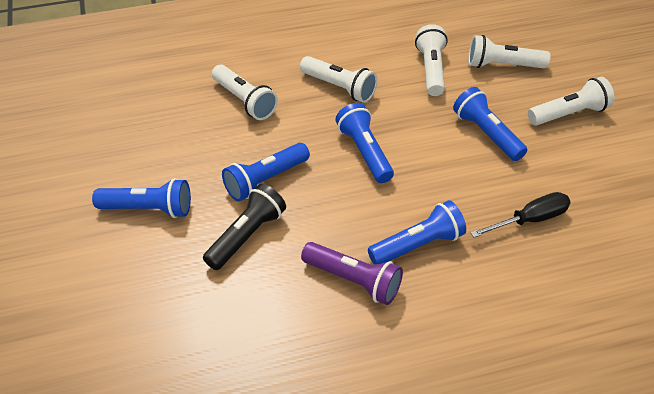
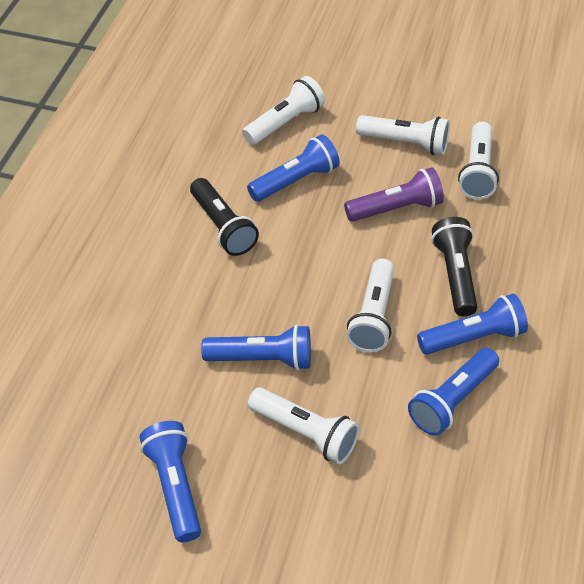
black flashlight: 1 -> 2
black screwdriver: 1 -> 0

